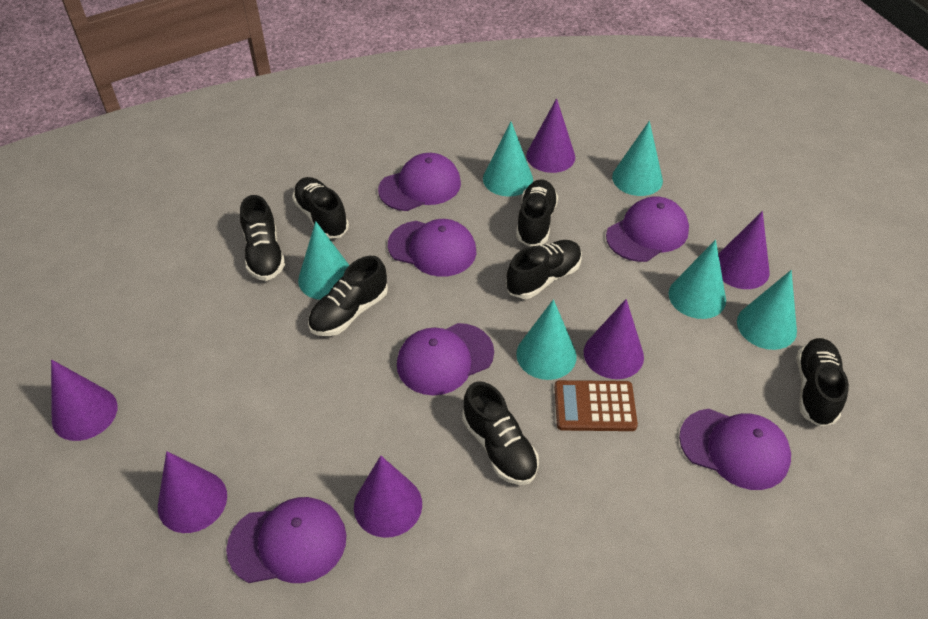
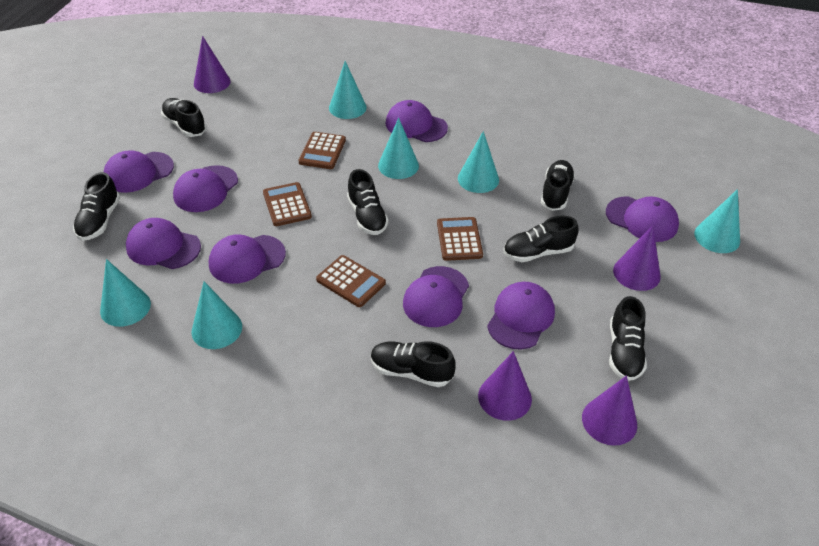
brown calculator: 1 -> 4
purple cap: 6 -> 8
purple cone: 6 -> 4

